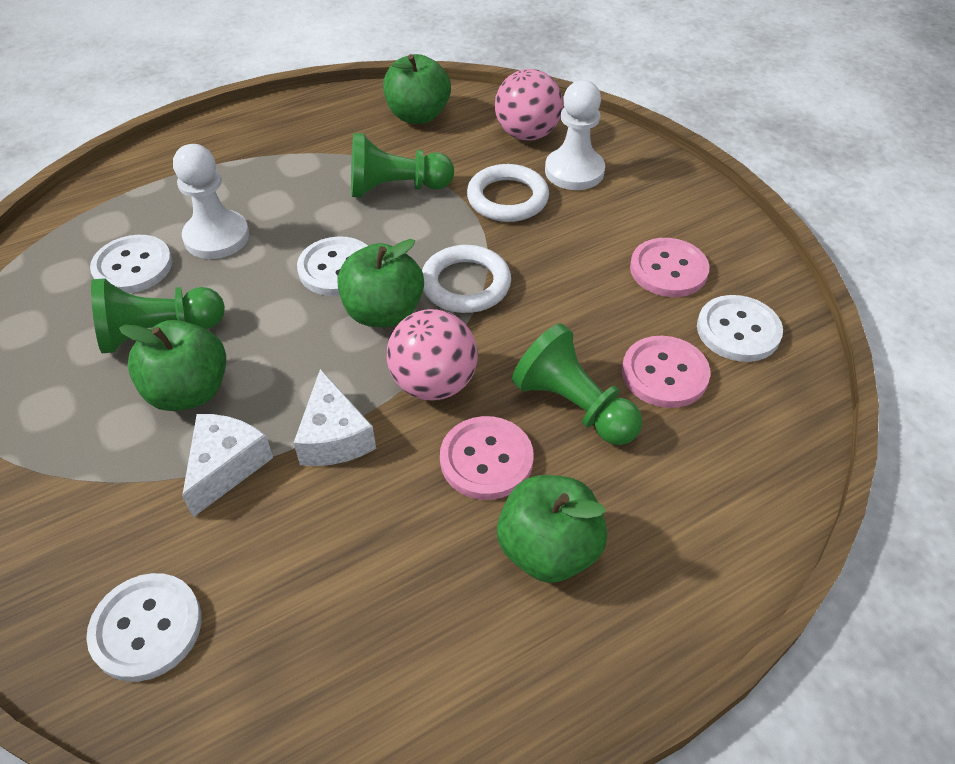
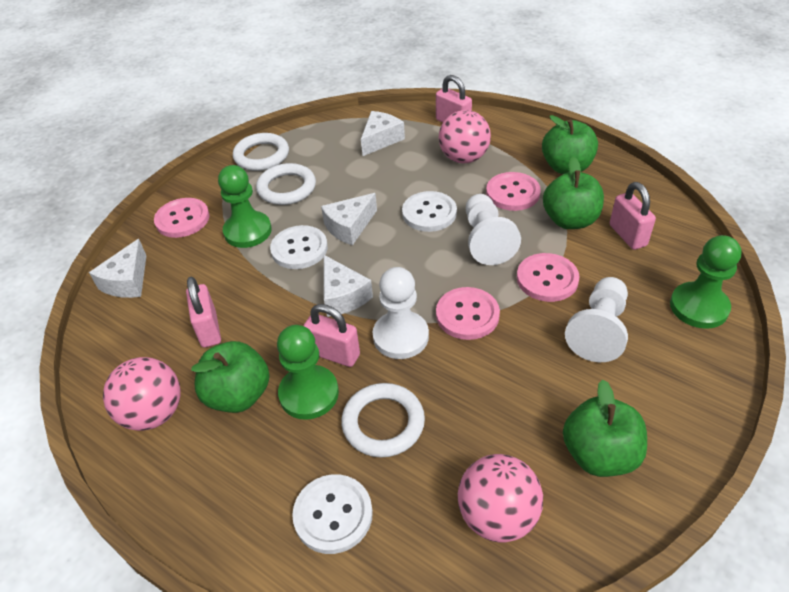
pink ball: 2 -> 3
pink button: 3 -> 4
pink padlock: 0 -> 4
white button: 4 -> 3
white cheese: 2 -> 4
white pawn: 2 -> 3
white ring: 2 -> 3

